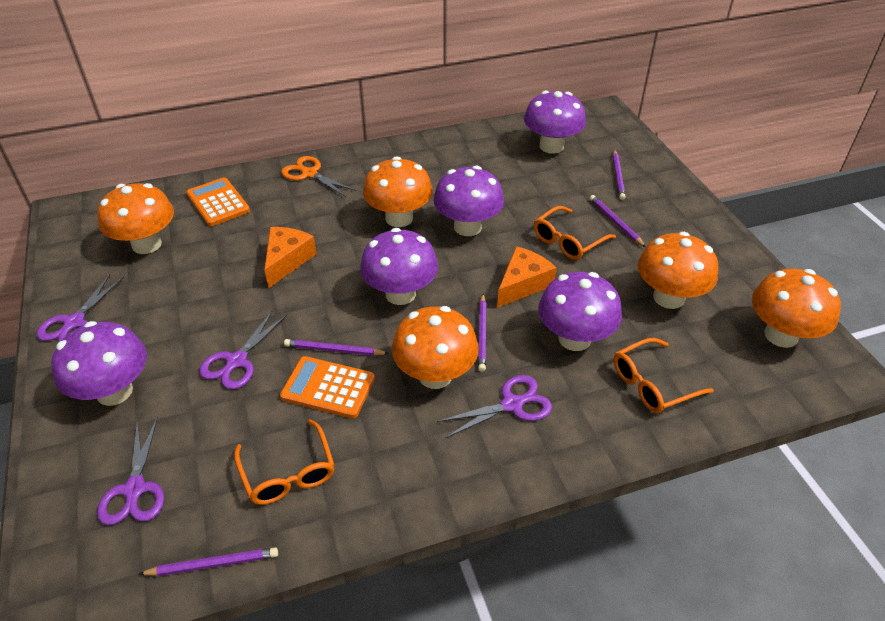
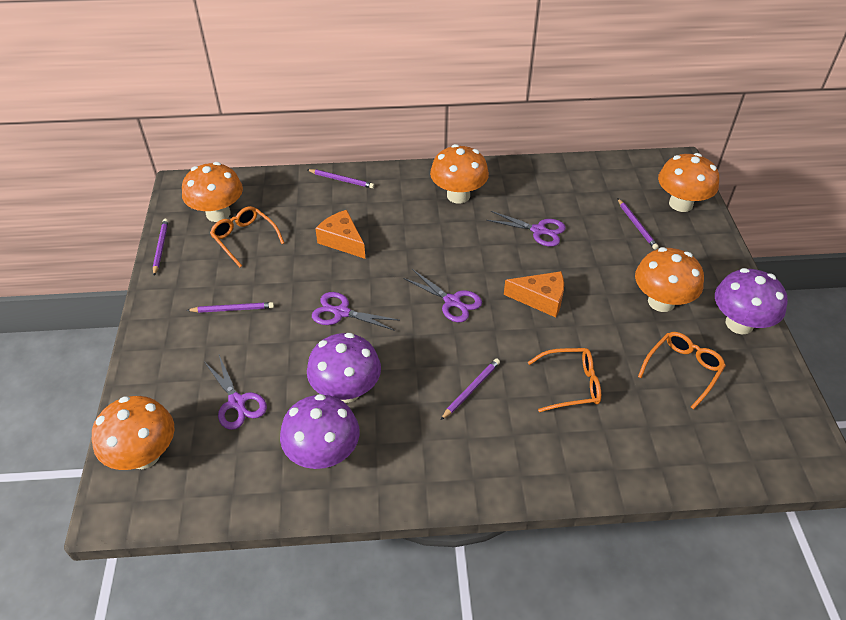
orange calculator: 2 -> 0
orange scissors: 1 -> 0
purple mushroom: 5 -> 3

